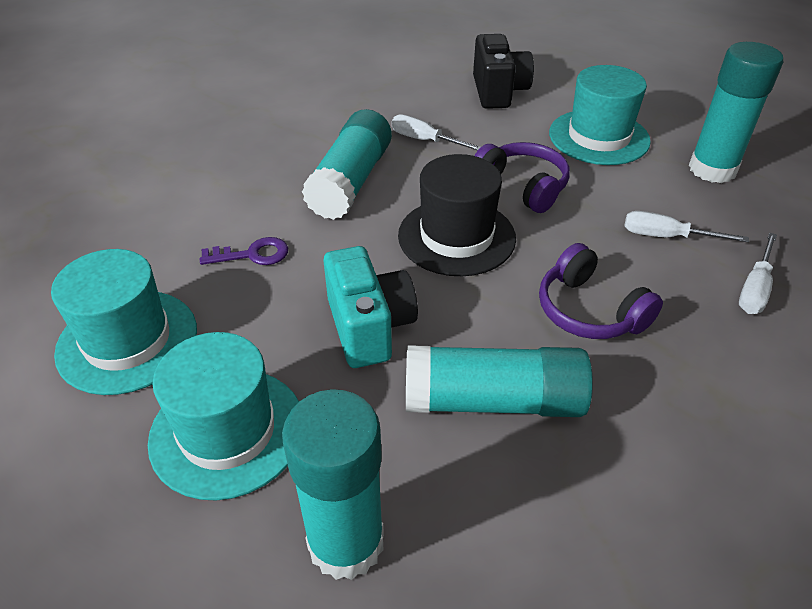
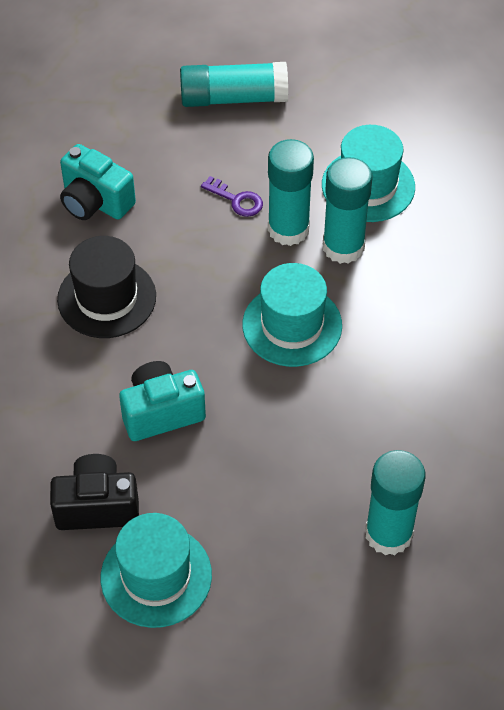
purple headphones: 2 -> 0
turquoise camera: 1 -> 2
white screwdriver: 3 -> 0

